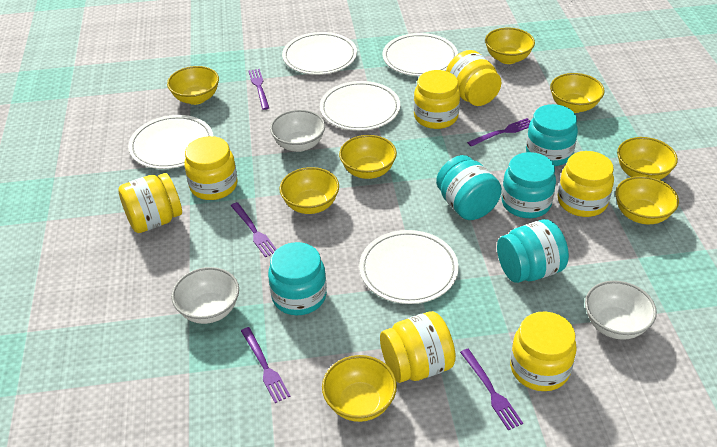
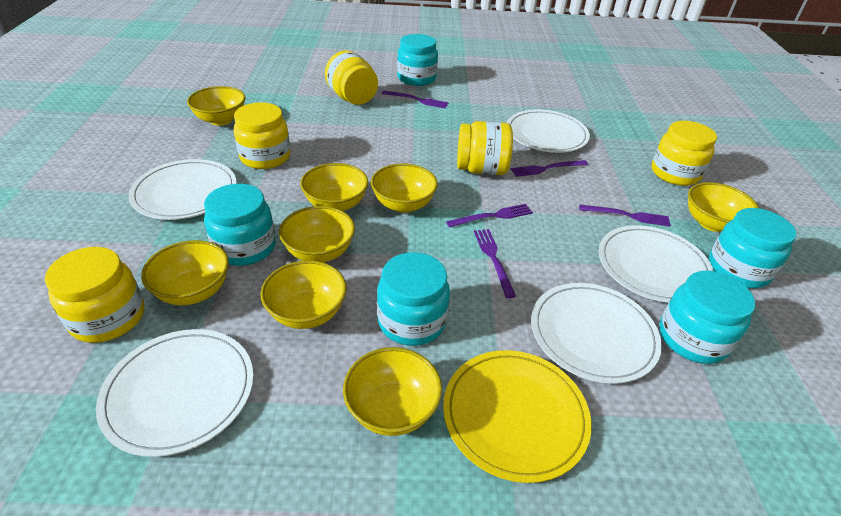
white bowl: 3 -> 0
yellow jar: 7 -> 5
yellow plate: 0 -> 1

